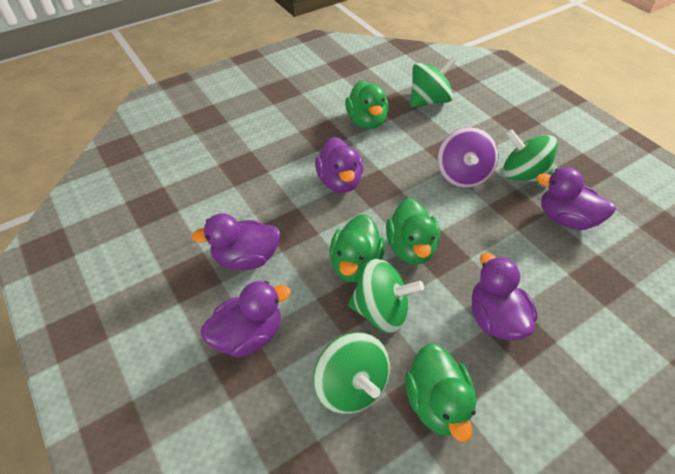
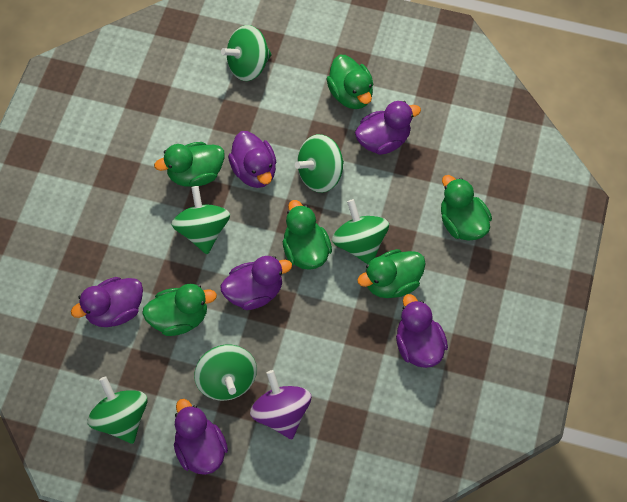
green duck: 4 -> 6
green spinning top: 4 -> 6
purple duck: 5 -> 6

